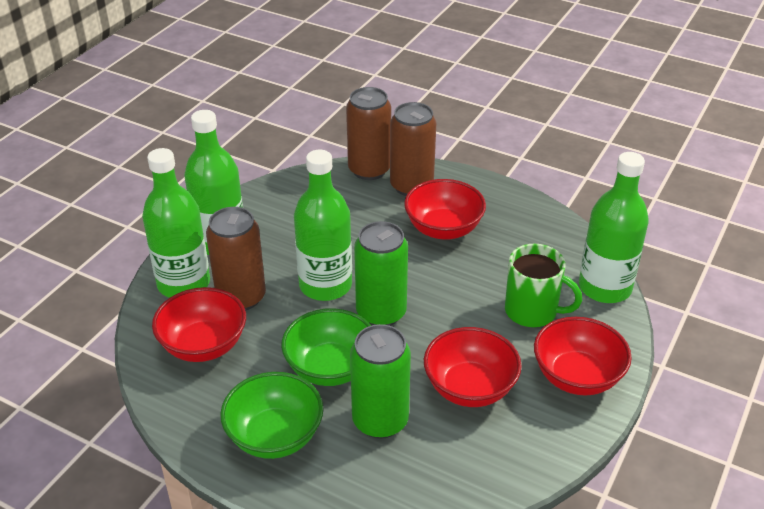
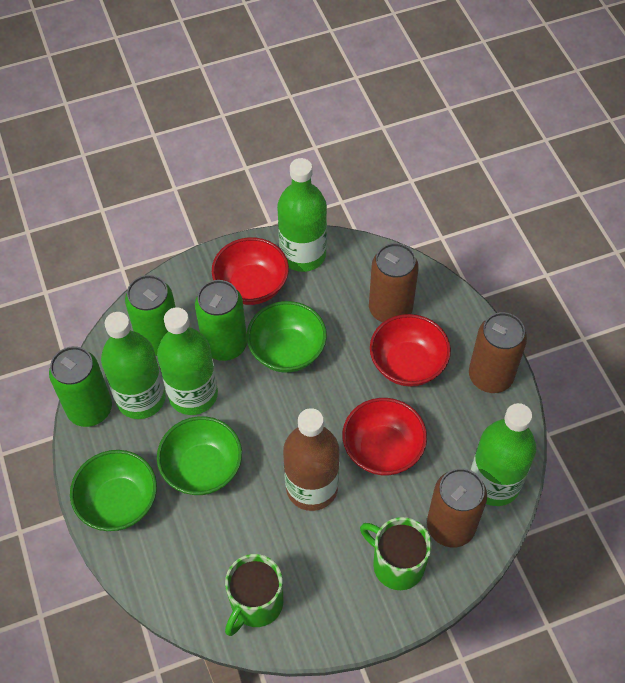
brown bottle: 0 -> 1
green bowl: 2 -> 3
green can: 2 -> 3
green mug: 1 -> 2
red bowl: 4 -> 3

